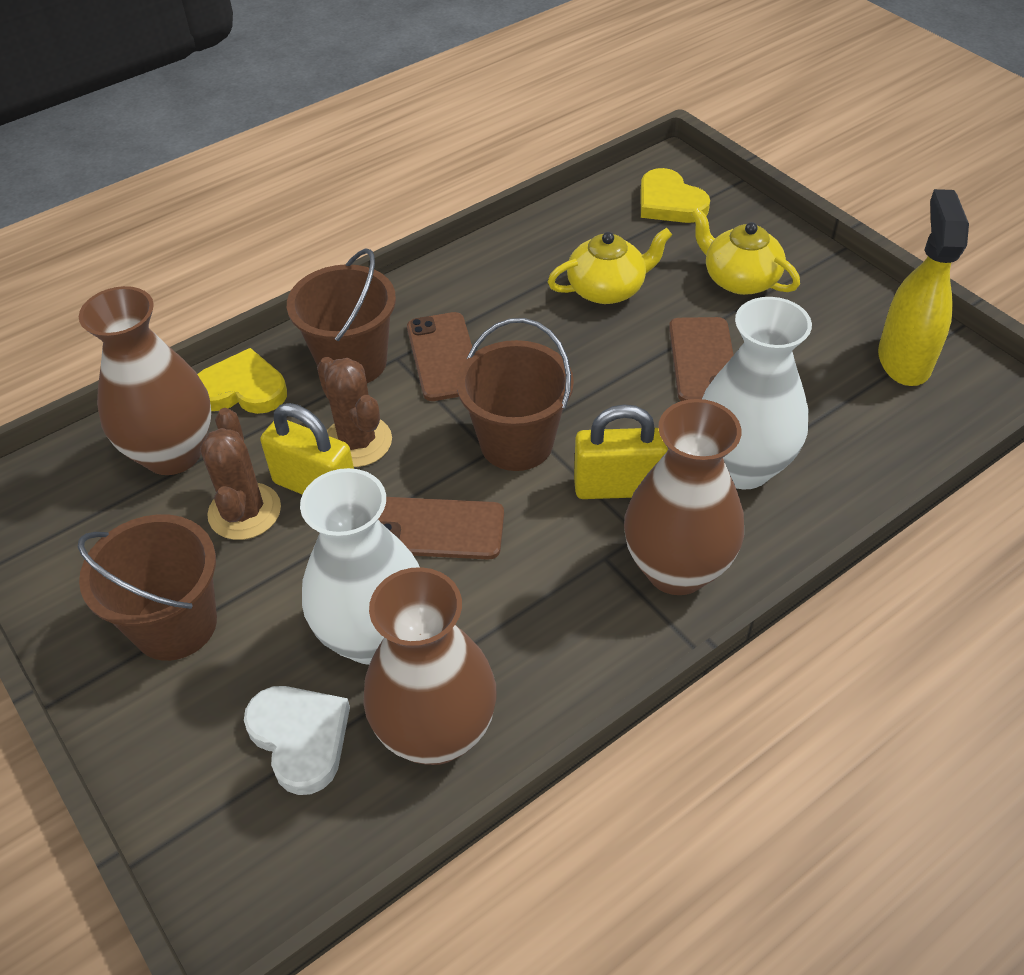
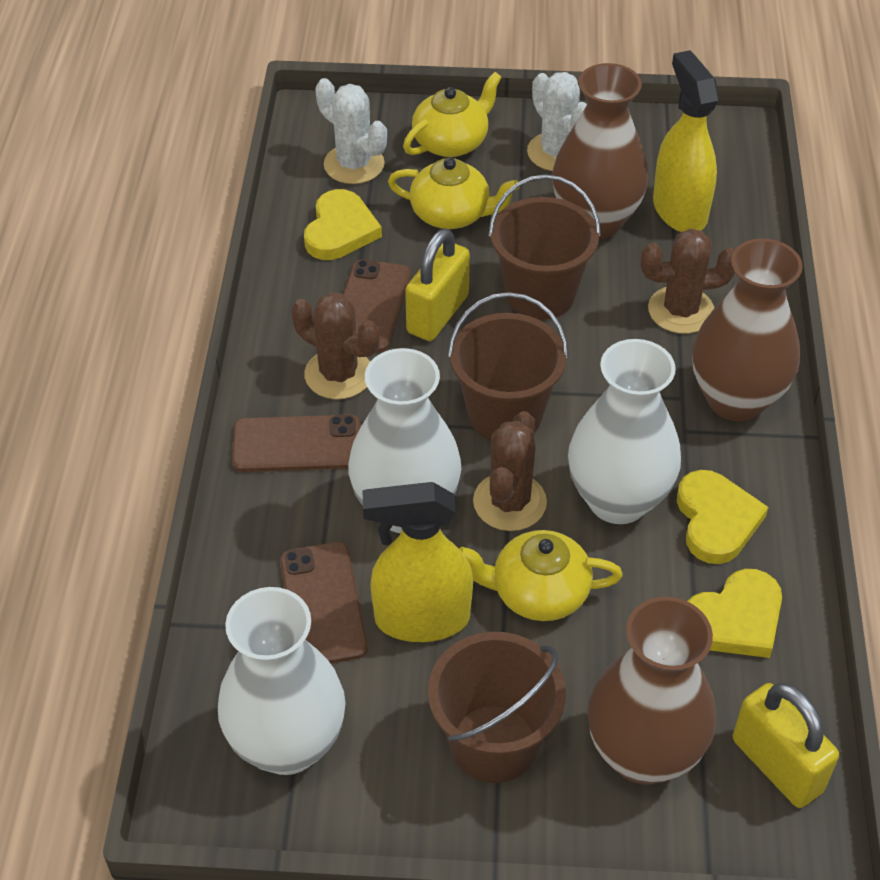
brown cactus: 2 -> 3
white cactus: 0 -> 2
white heart: 1 -> 0
white vase: 2 -> 3
yellow heart: 2 -> 3
yellow spray bottle: 1 -> 2
yellow teapot: 2 -> 3

